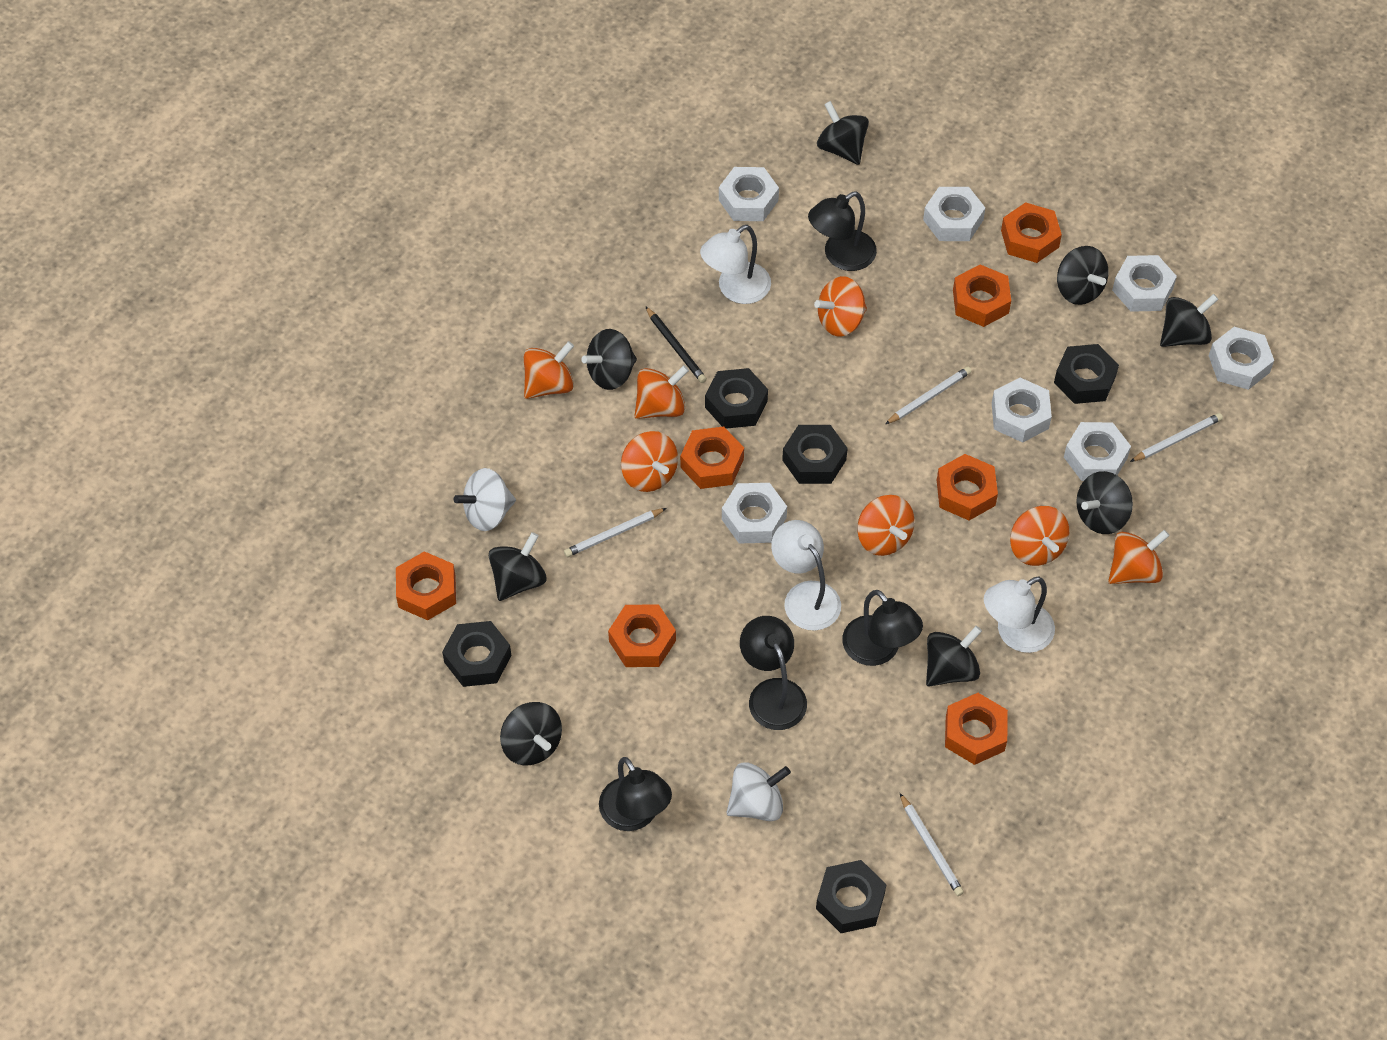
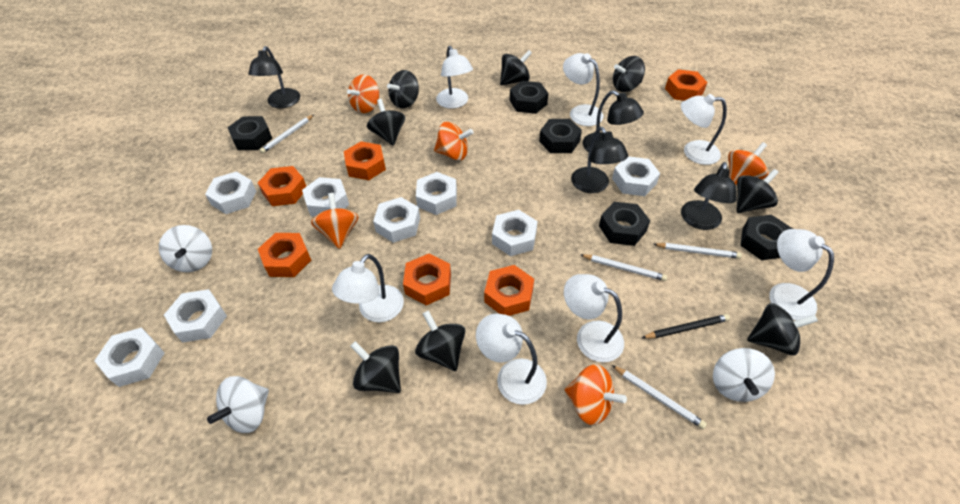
orange nut: 7 -> 6
orange spinning top: 7 -> 5
white lamp: 3 -> 7
white nut: 7 -> 8
white spinning top: 2 -> 3

